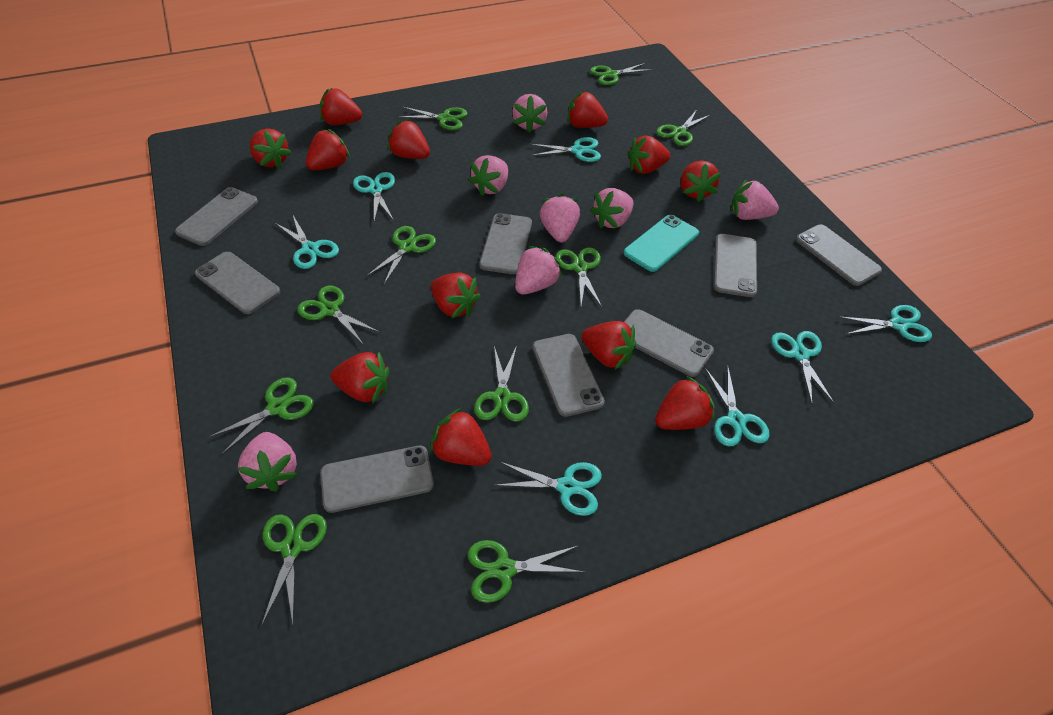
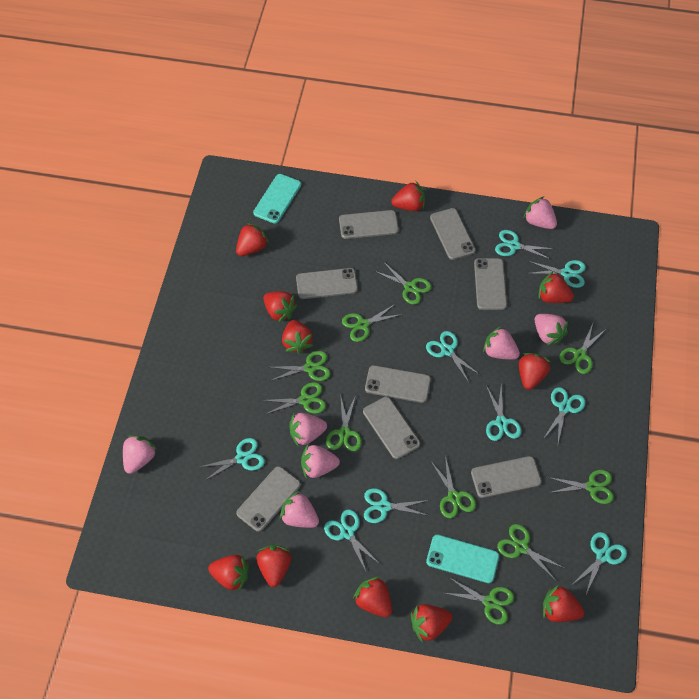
red strawberry: 12 -> 11
turquoise phone: 1 -> 2
turquoise scissors: 7 -> 9

